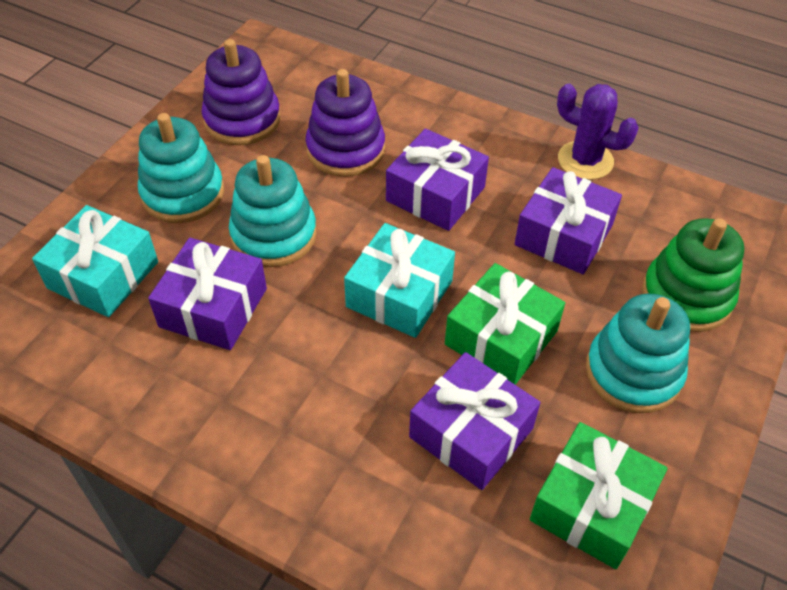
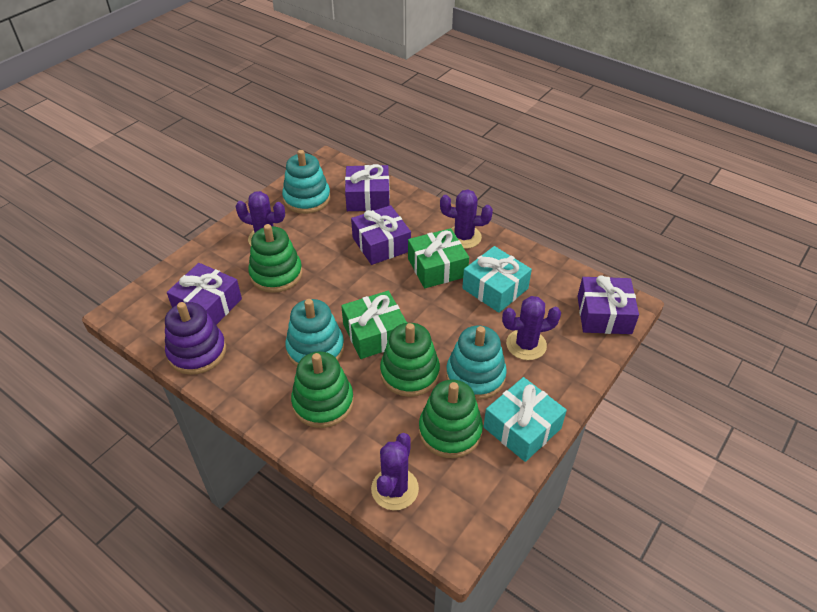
green stacking toy: 1 -> 4
purple cactus: 1 -> 4
purple stacking toy: 2 -> 1

